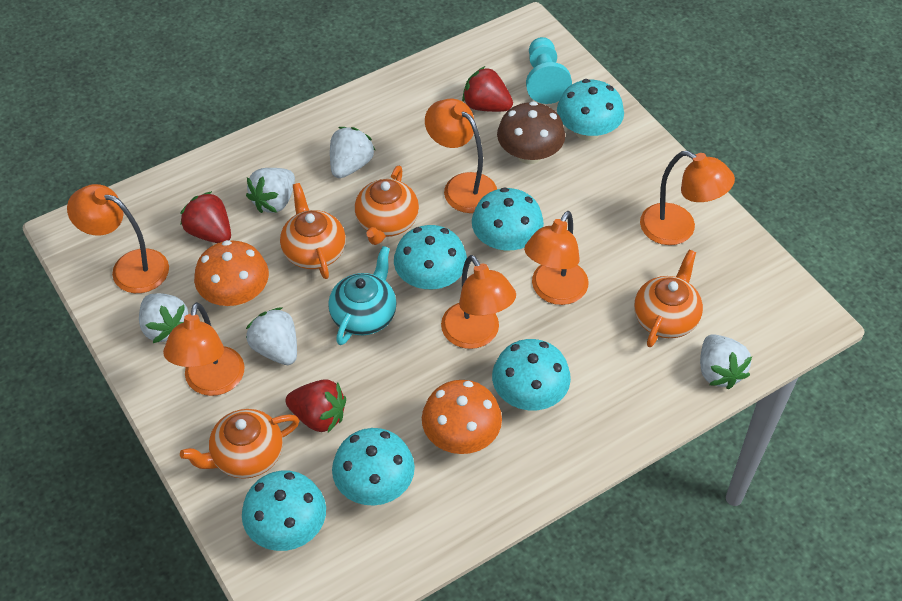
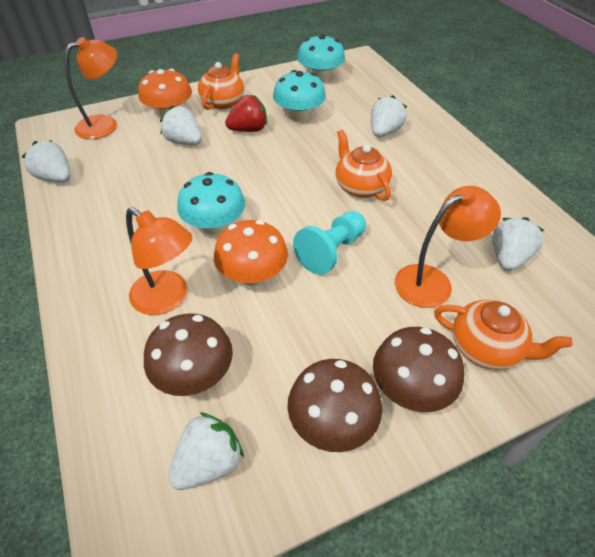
brown mushroom: 1 -> 3
orange lamp: 6 -> 3
orange teapot: 4 -> 3
red strawberry: 3 -> 1
turquoise mushroom: 6 -> 3
turquoise teapot: 1 -> 0

